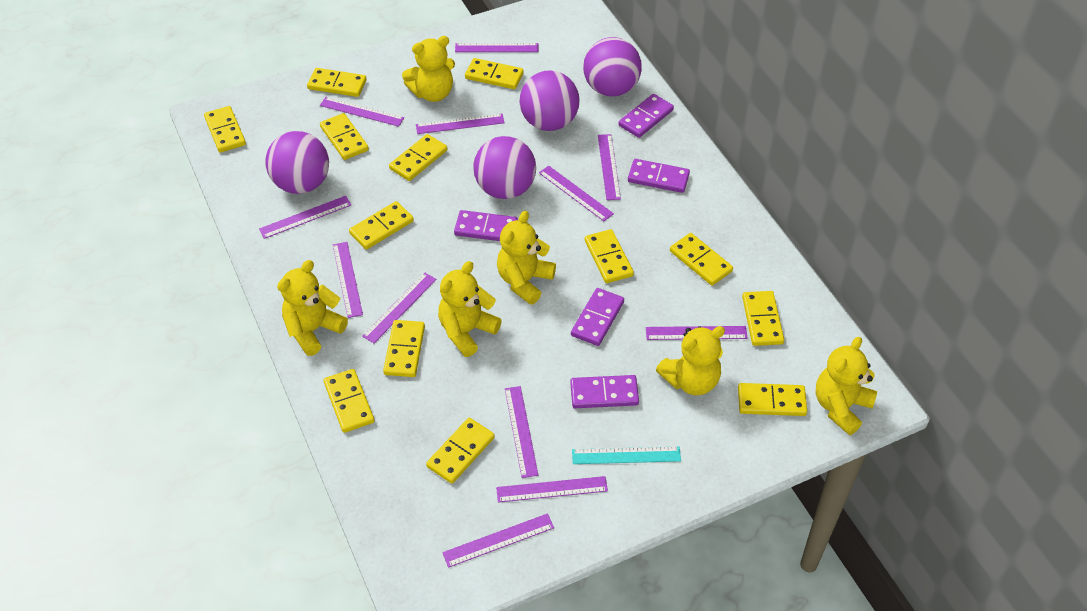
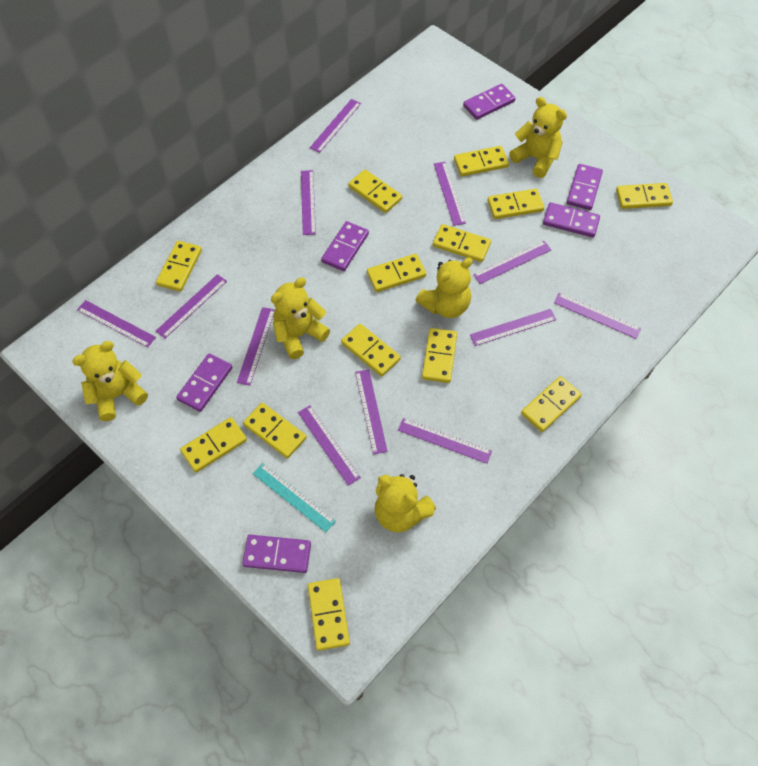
purple ball: 4 -> 0
purple domino: 5 -> 6
yellow teddy bear: 6 -> 5

